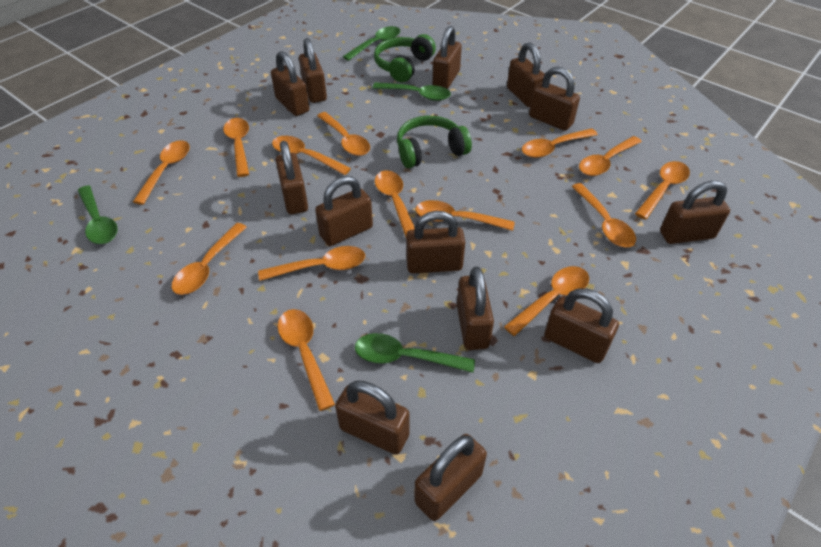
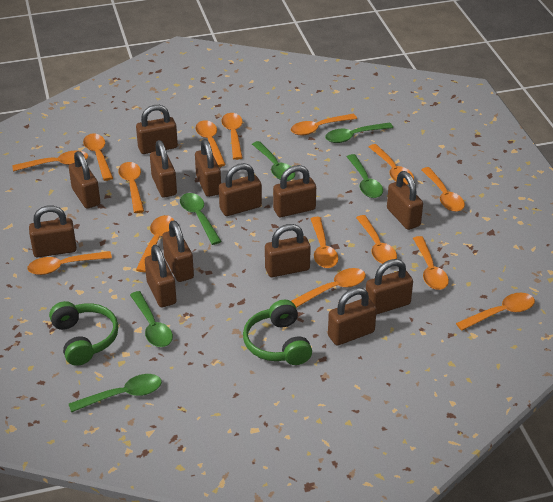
green spoon: 4 -> 6
orange spoon: 14 -> 15

